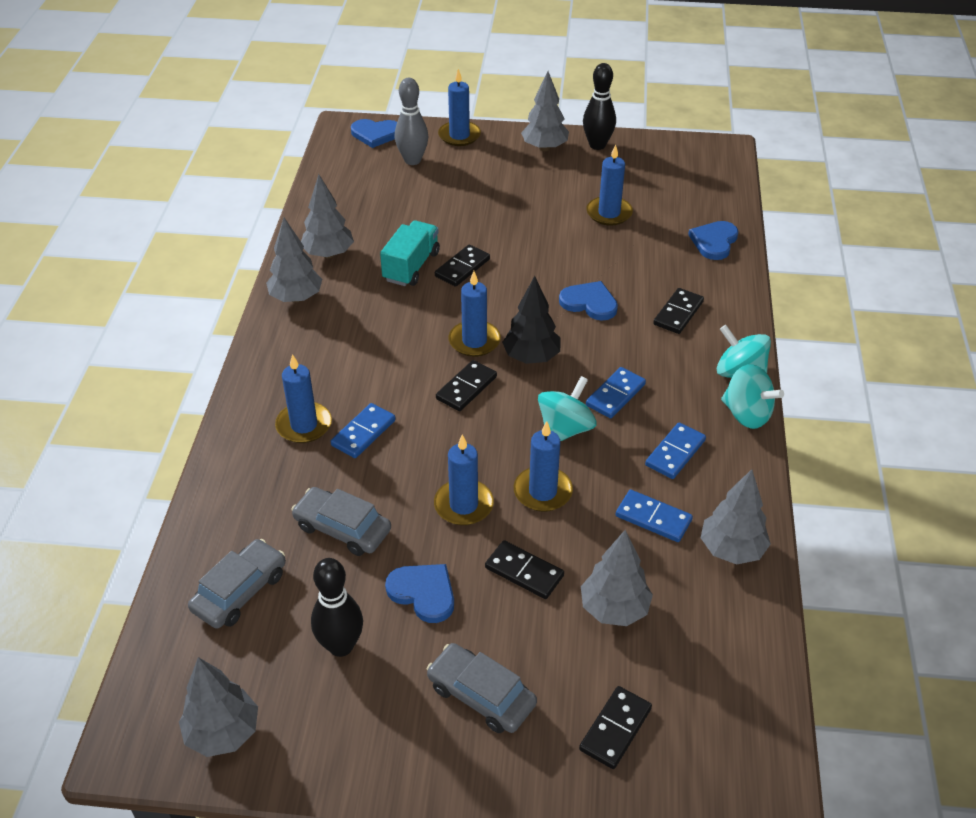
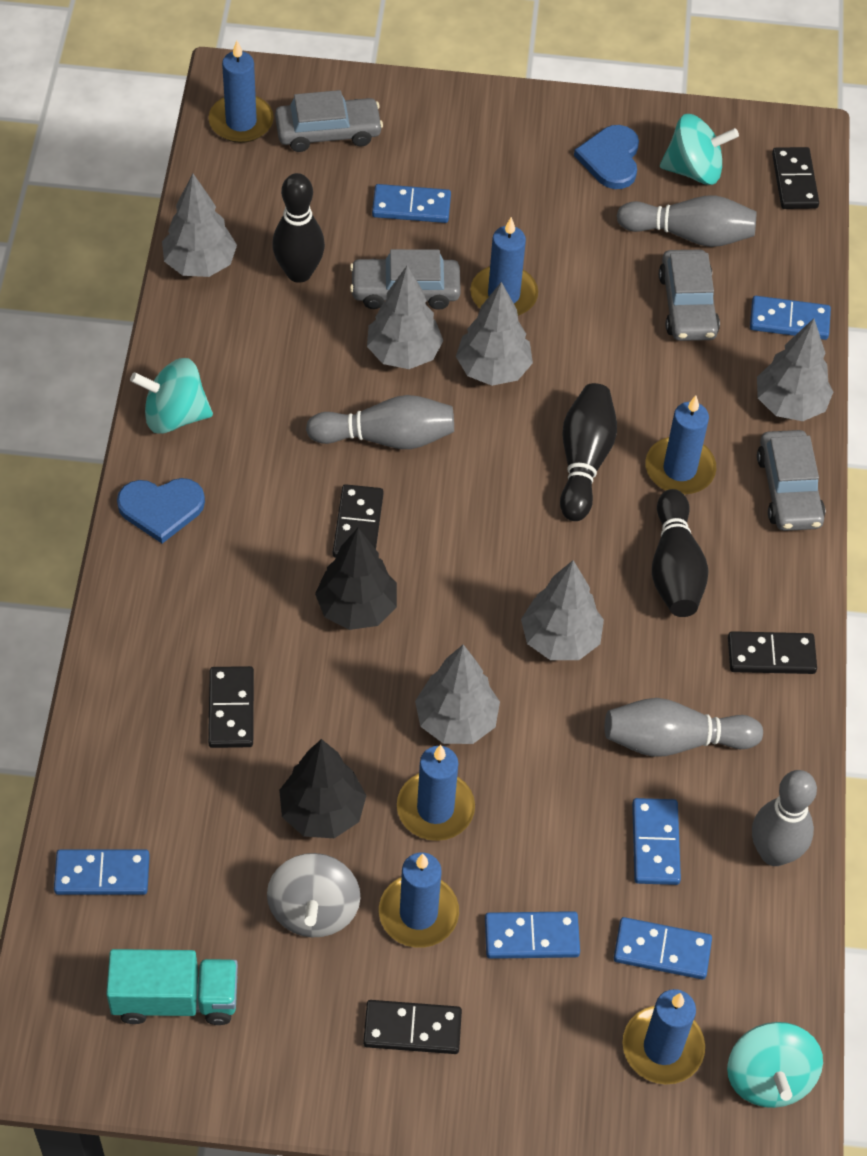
black bowling pin: 2 -> 3
black tree: 1 -> 2
blue domino: 4 -> 6
blue heart: 4 -> 2
grey bowling pin: 1 -> 4
grey car: 3 -> 4
grey spinning top: 0 -> 1

